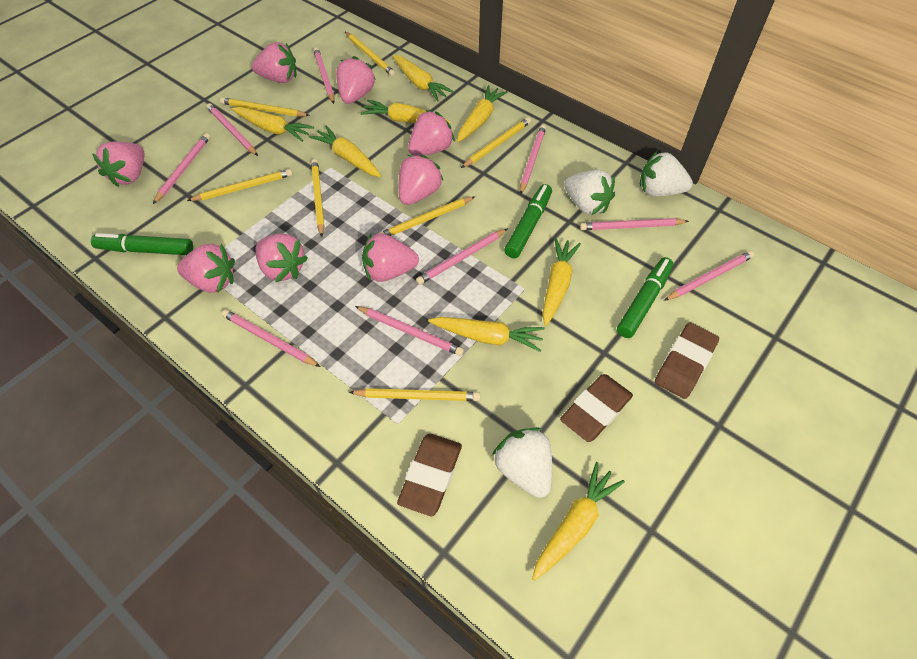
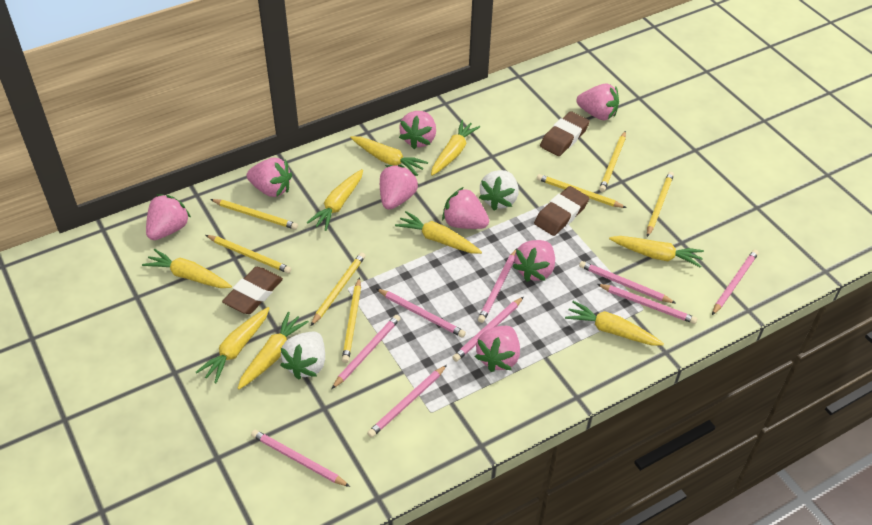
green marker: 3 -> 0
white strawberry: 3 -> 2
yellow carrot: 8 -> 9

